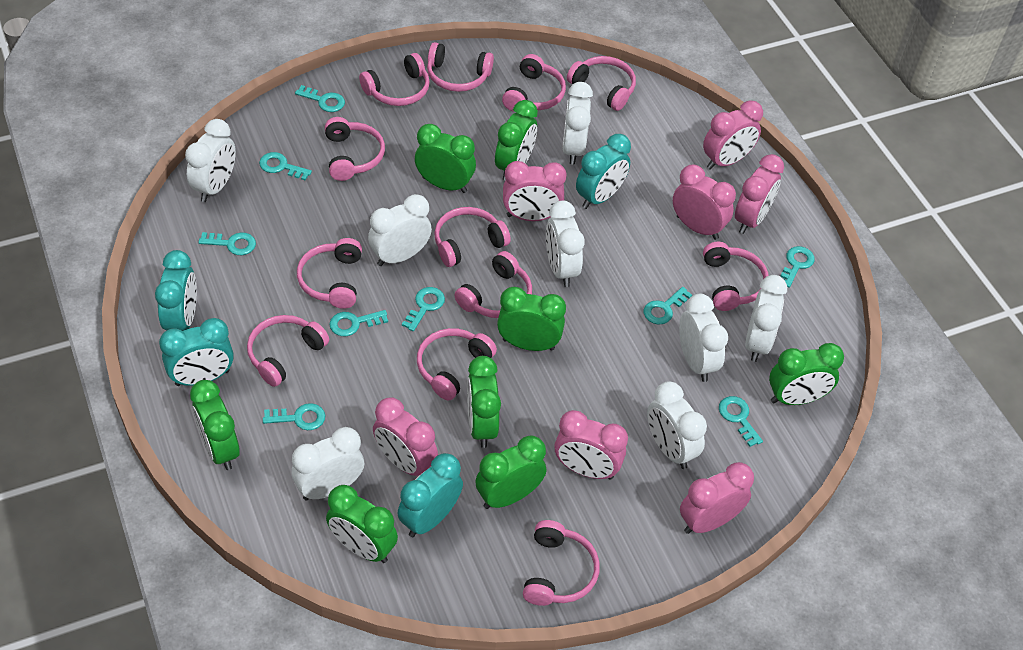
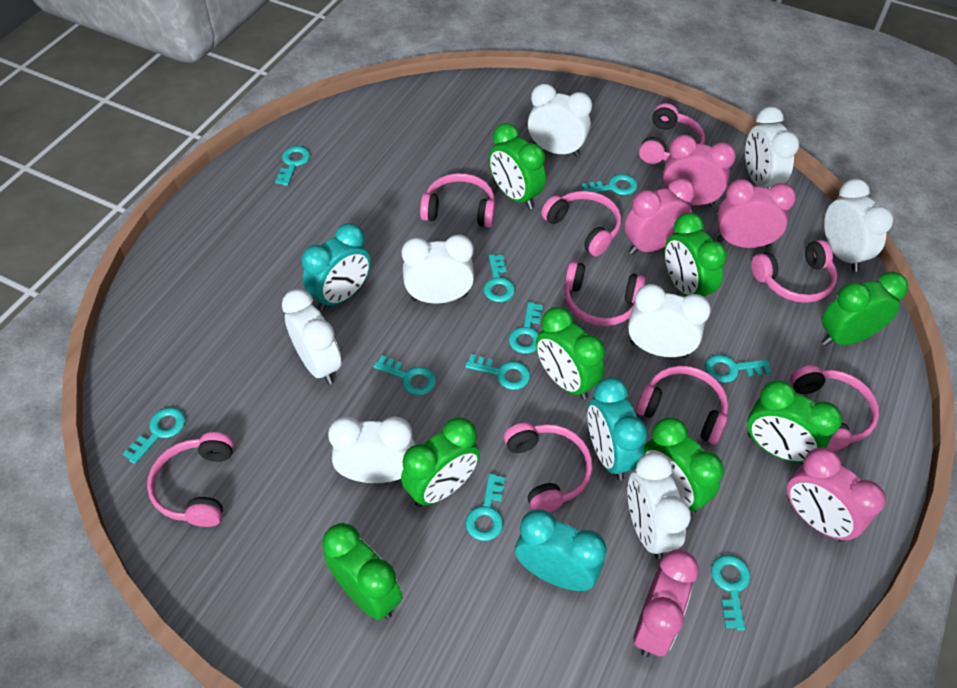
pink clock: 7 -> 5
pink headphones: 12 -> 9
turquoise clock: 4 -> 3
turquoise key: 9 -> 10

